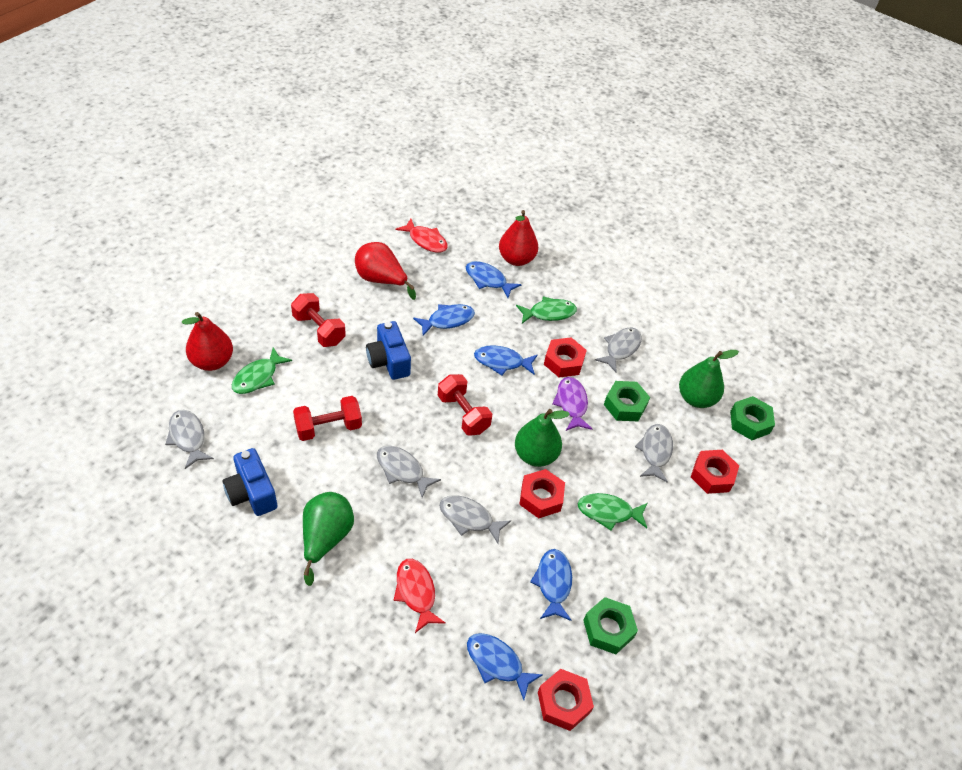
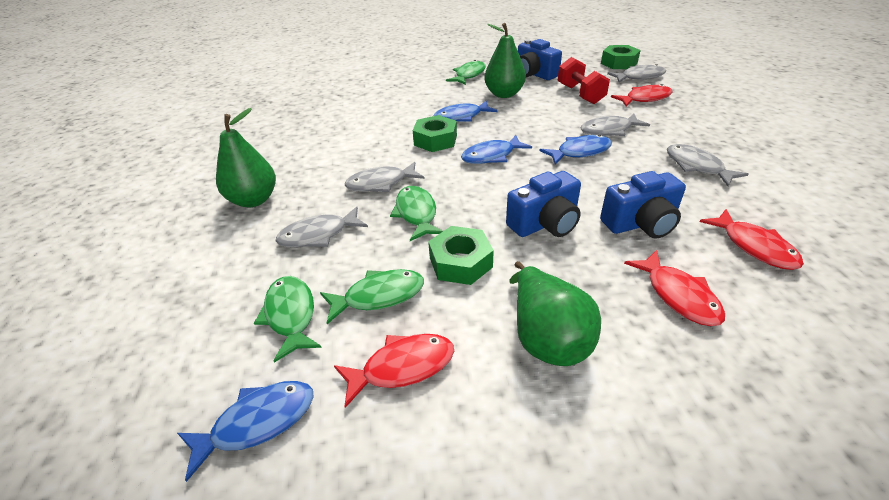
blue camera: 2 -> 3
blue fish: 5 -> 4
green fish: 3 -> 4
purple fish: 1 -> 0
red dumbbell: 3 -> 1
red fish: 2 -> 4
red nut: 4 -> 0
red pear: 3 -> 0

